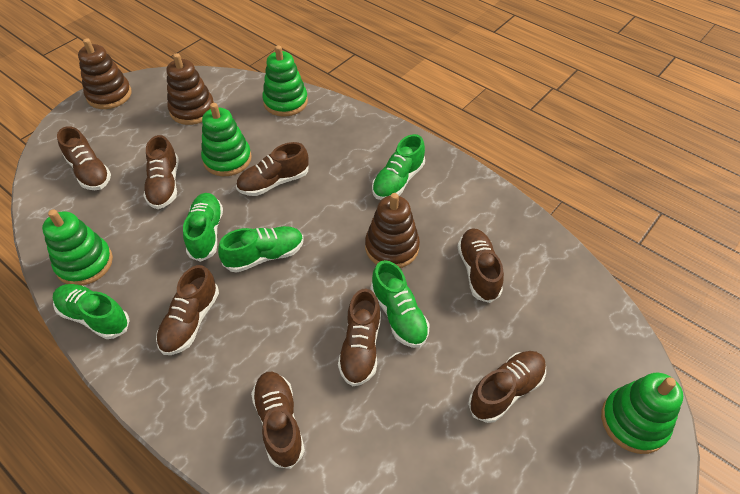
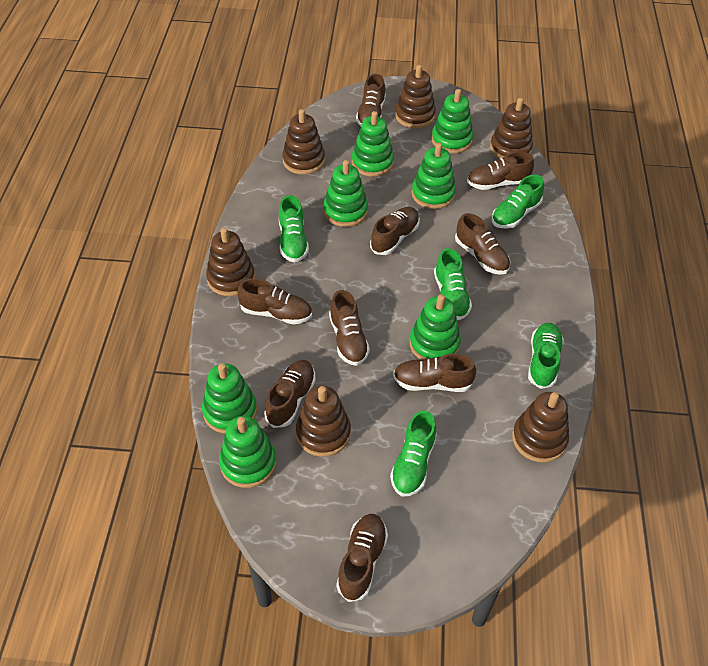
brown shoe: 8 -> 9
brown stacking toy: 3 -> 6
green stacking toy: 4 -> 7

